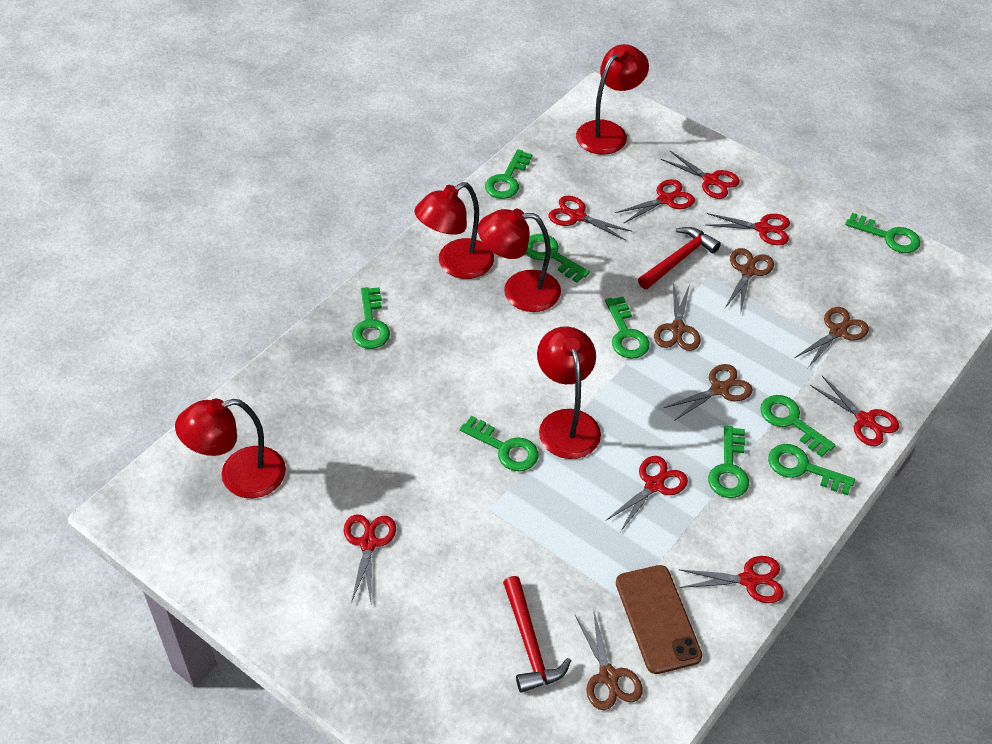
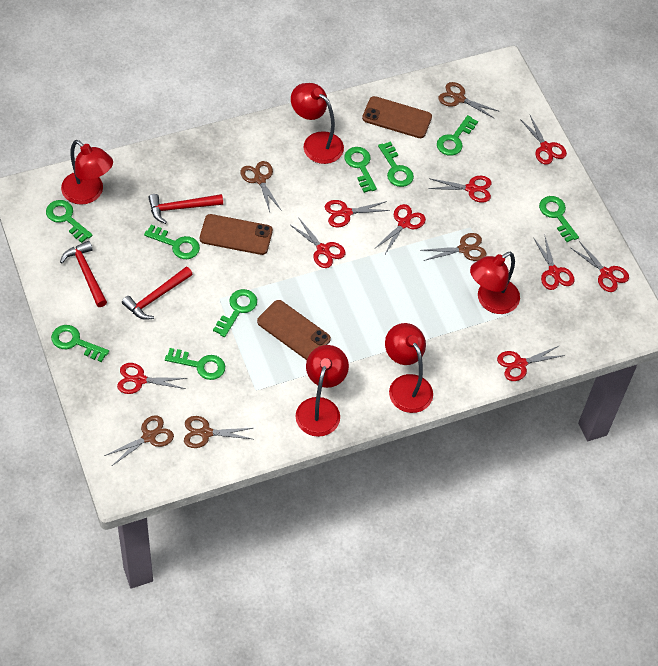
brown phone: 1 -> 3
red hammer: 2 -> 3
red scissors: 8 -> 9

